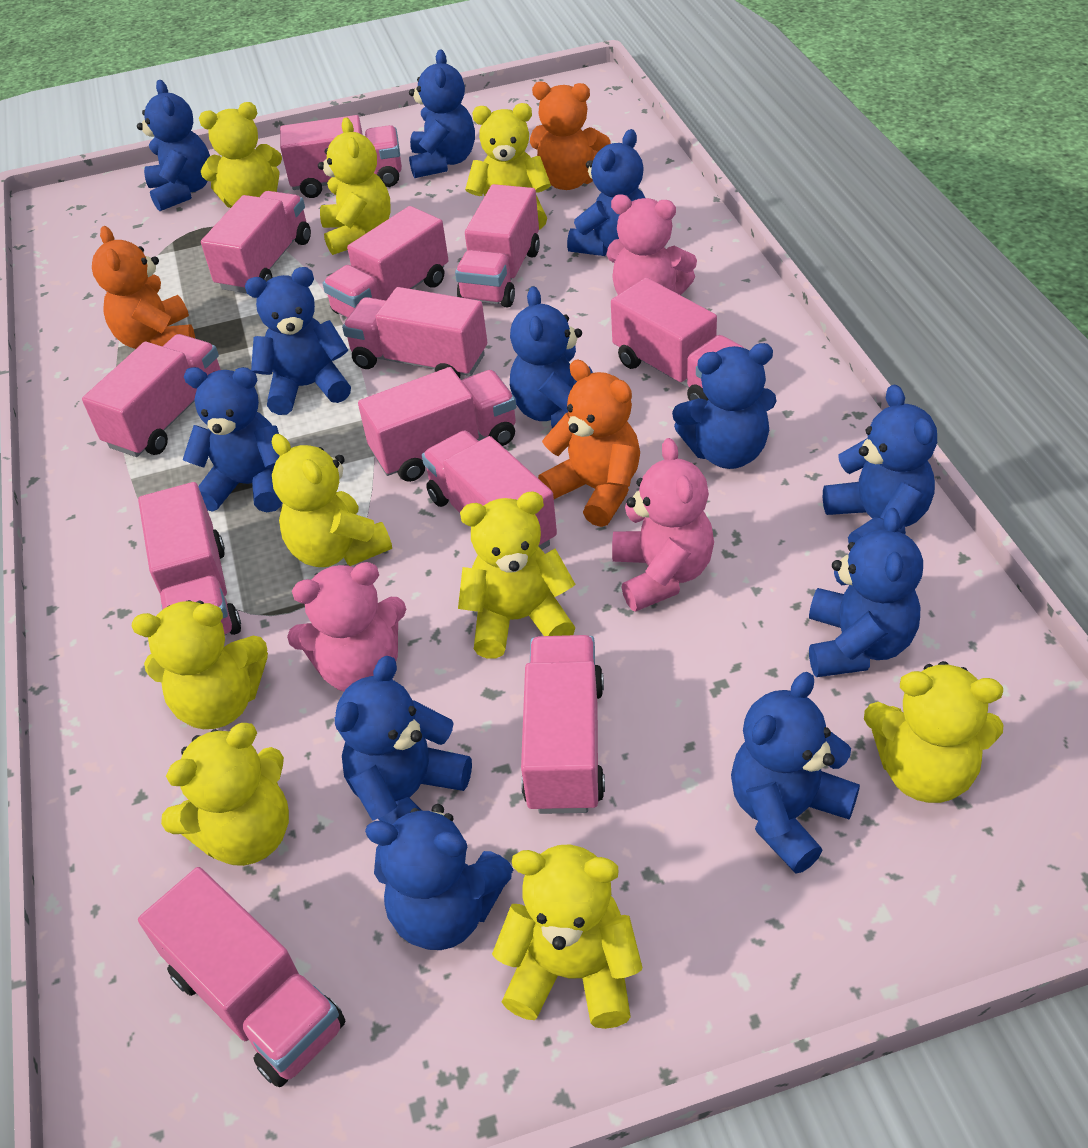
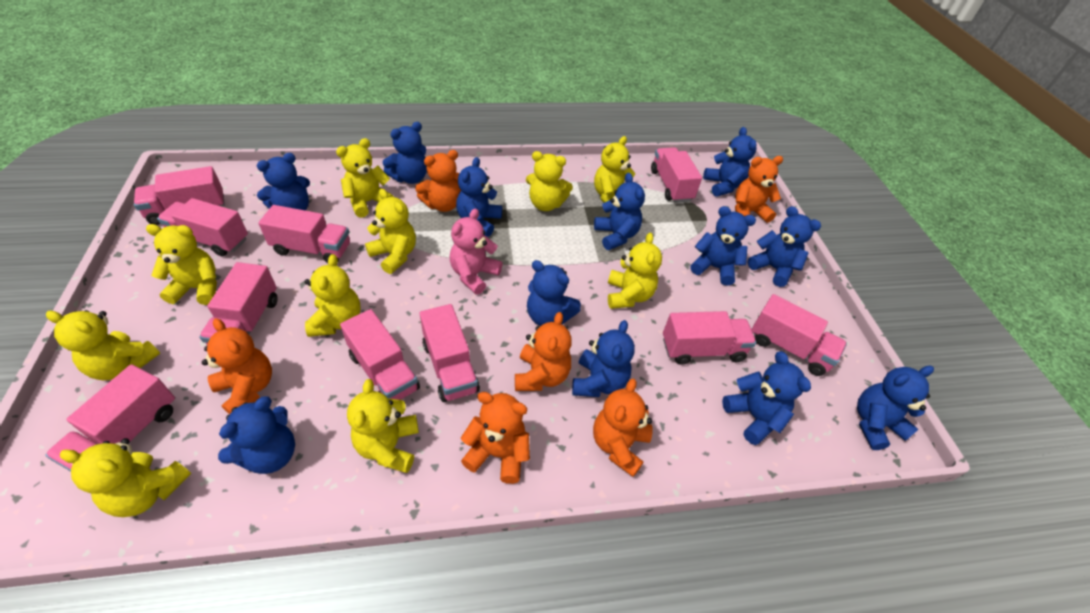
orange teddy bear: 3 -> 6
pink teddy bear: 3 -> 1
pink truck: 12 -> 10
yellow teddy bear: 9 -> 10

